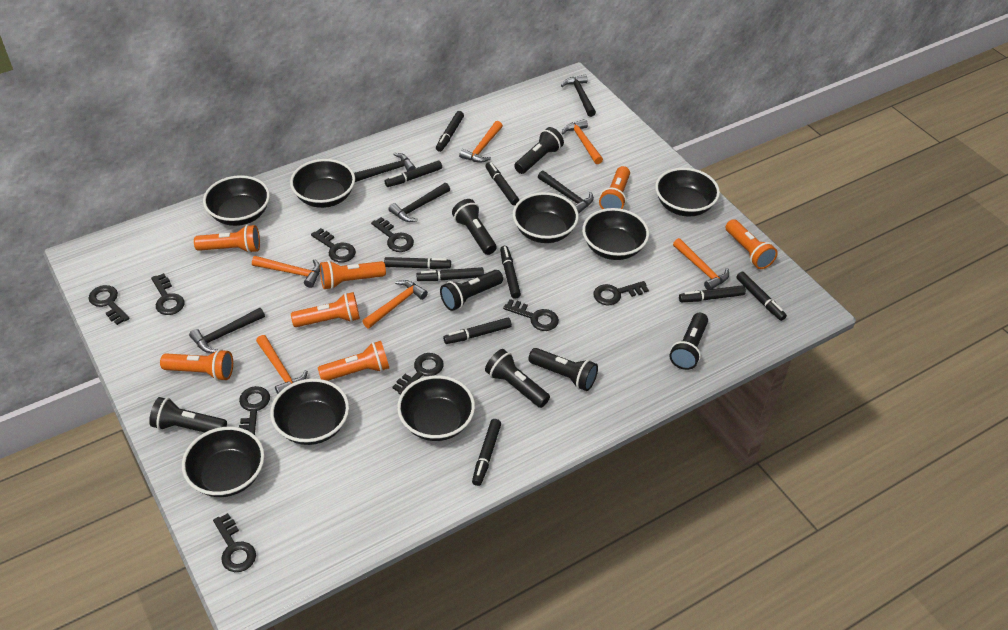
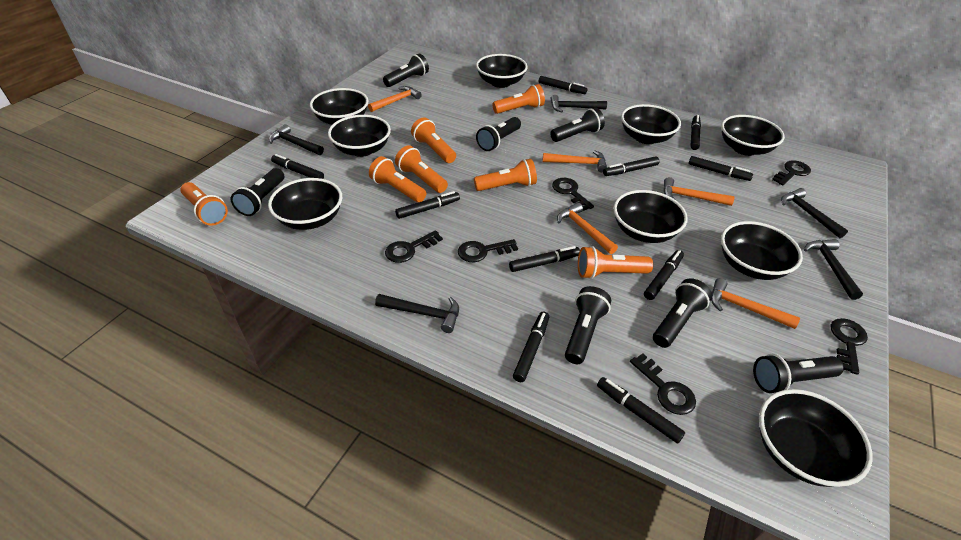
black bowl: 8 -> 9
black key: 9 -> 6
orange hammer: 6 -> 5

